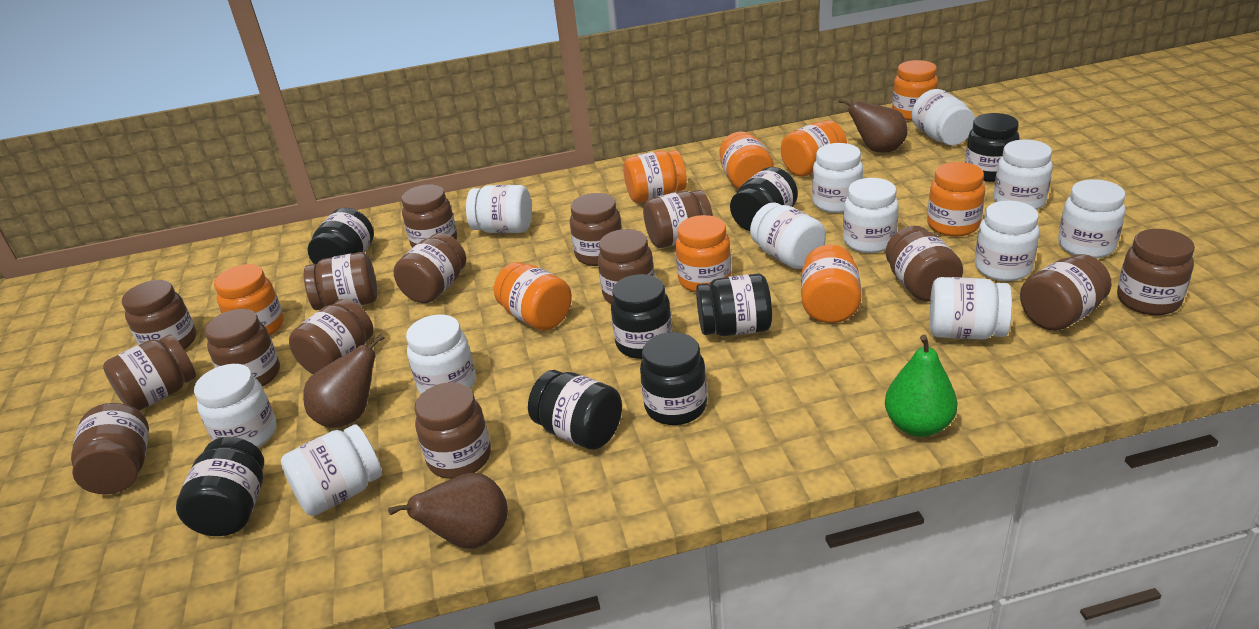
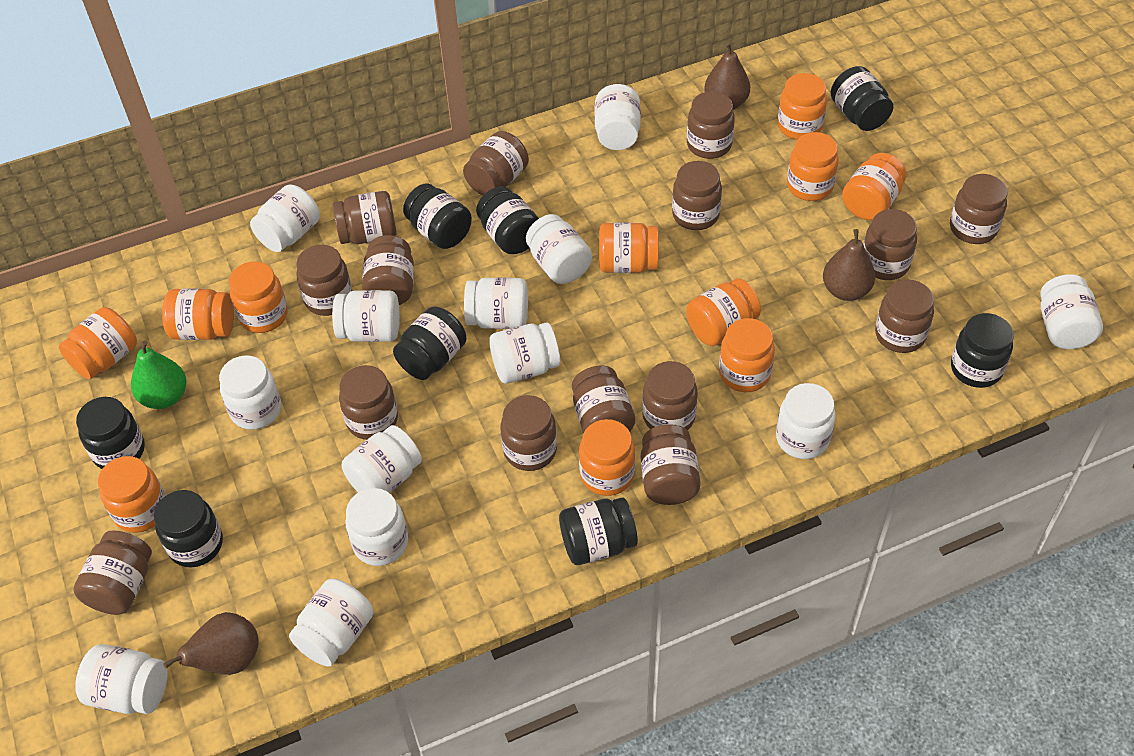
orange jar: 9 -> 11
white jar: 12 -> 13

